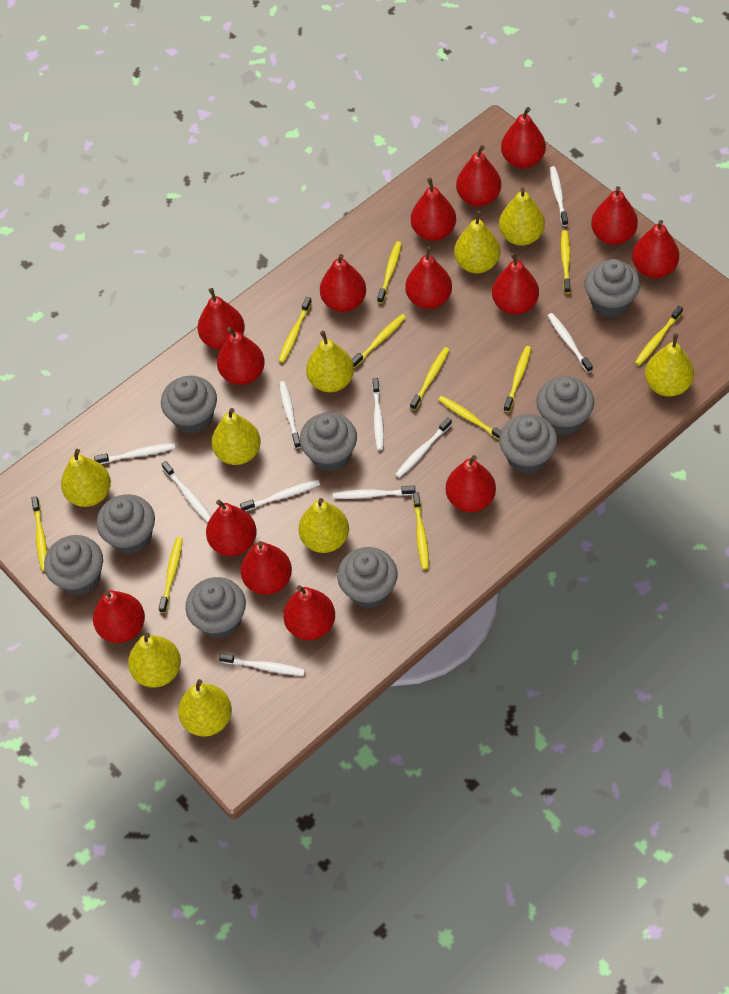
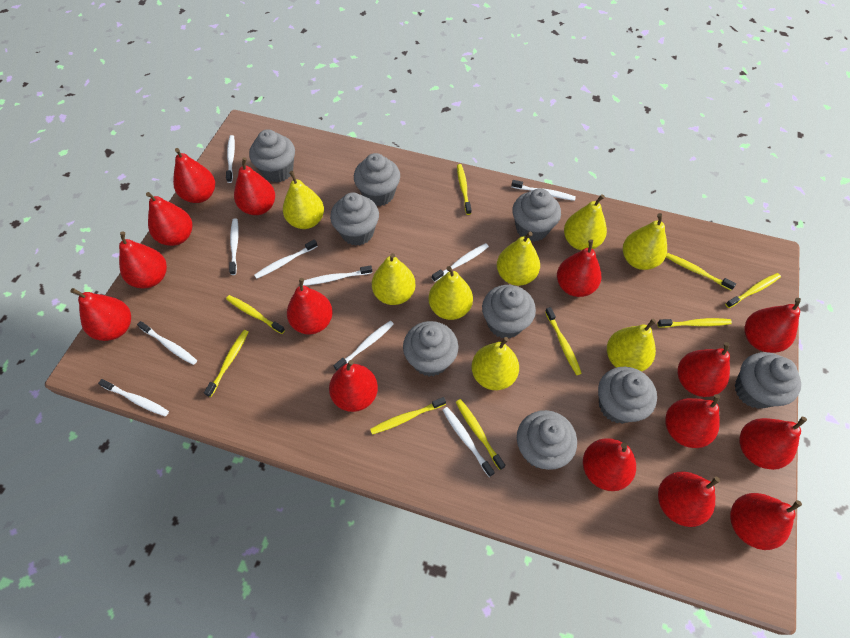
yellow pear: 9 -> 8
yellow toothbrush: 11 -> 9

